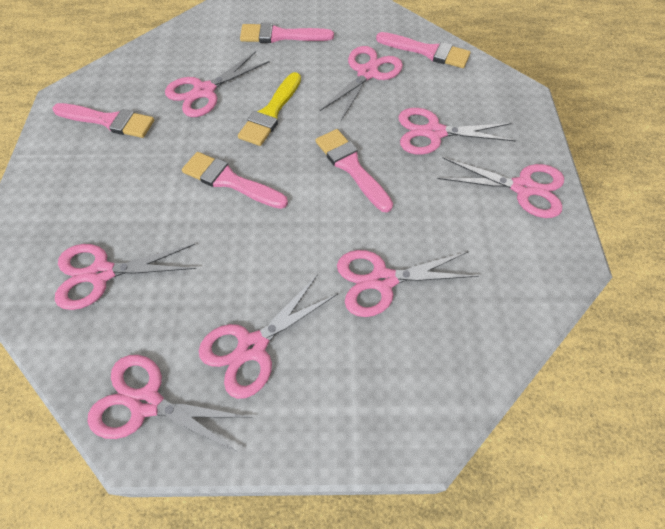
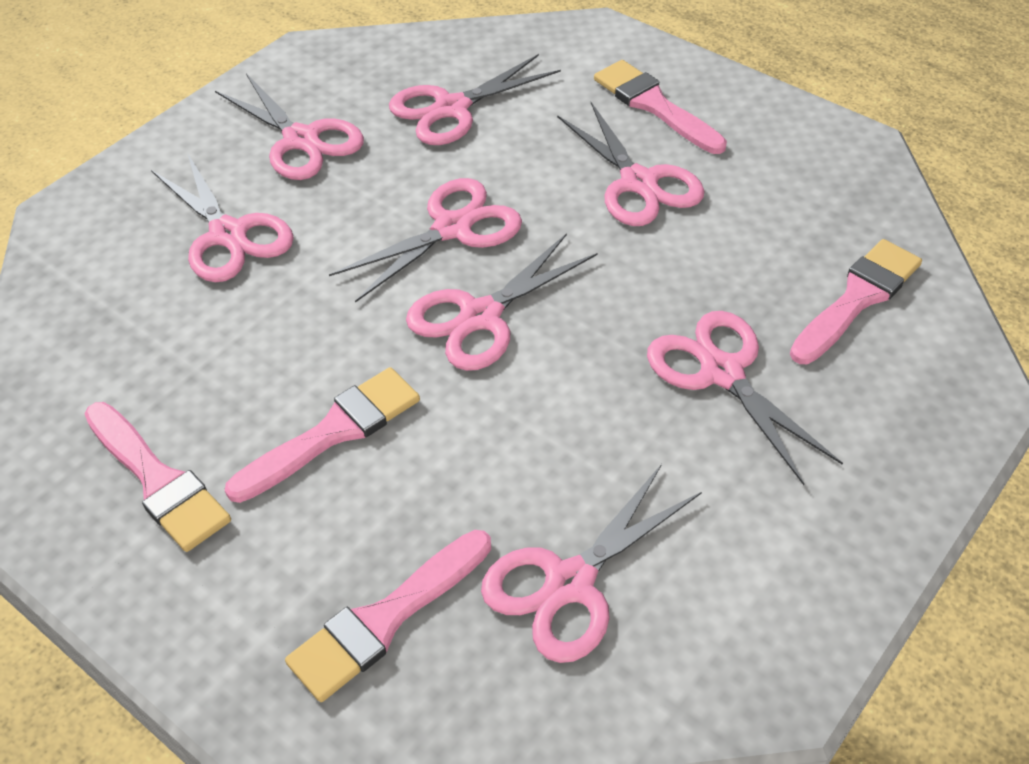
yellow brush: 1 -> 0

